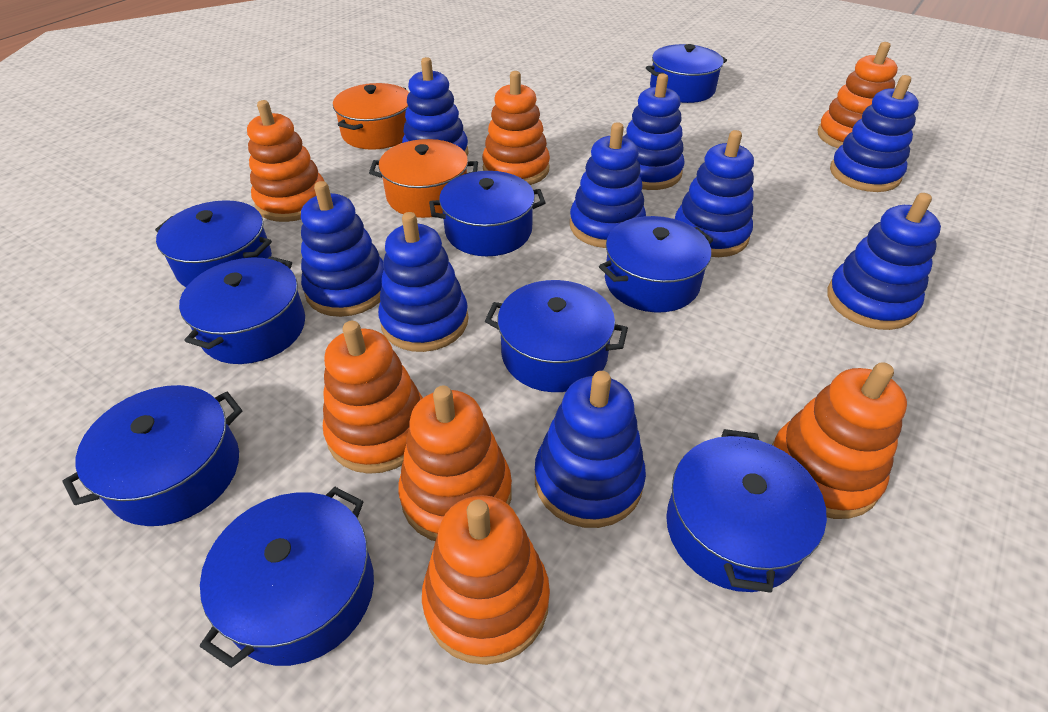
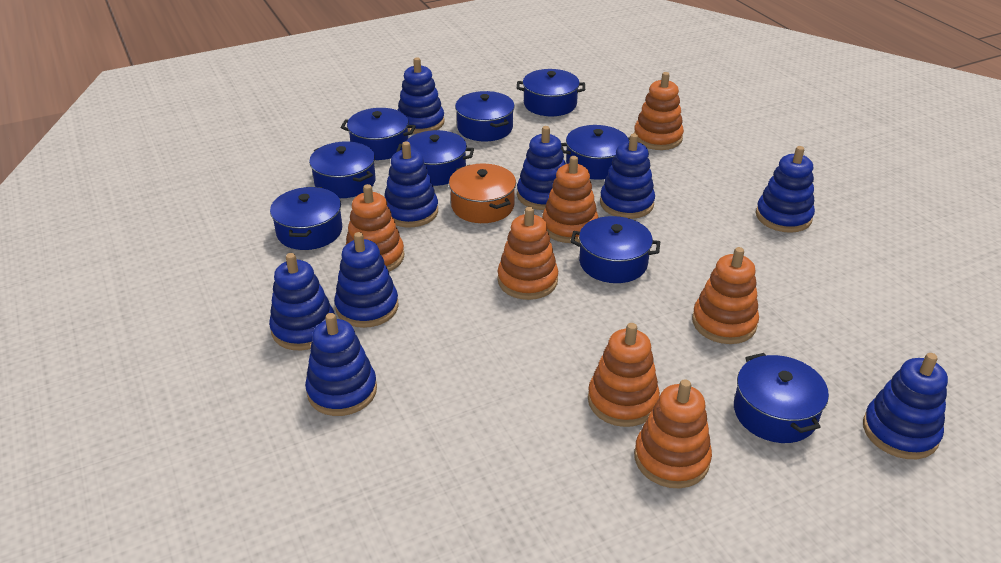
orange pot: 2 -> 1

